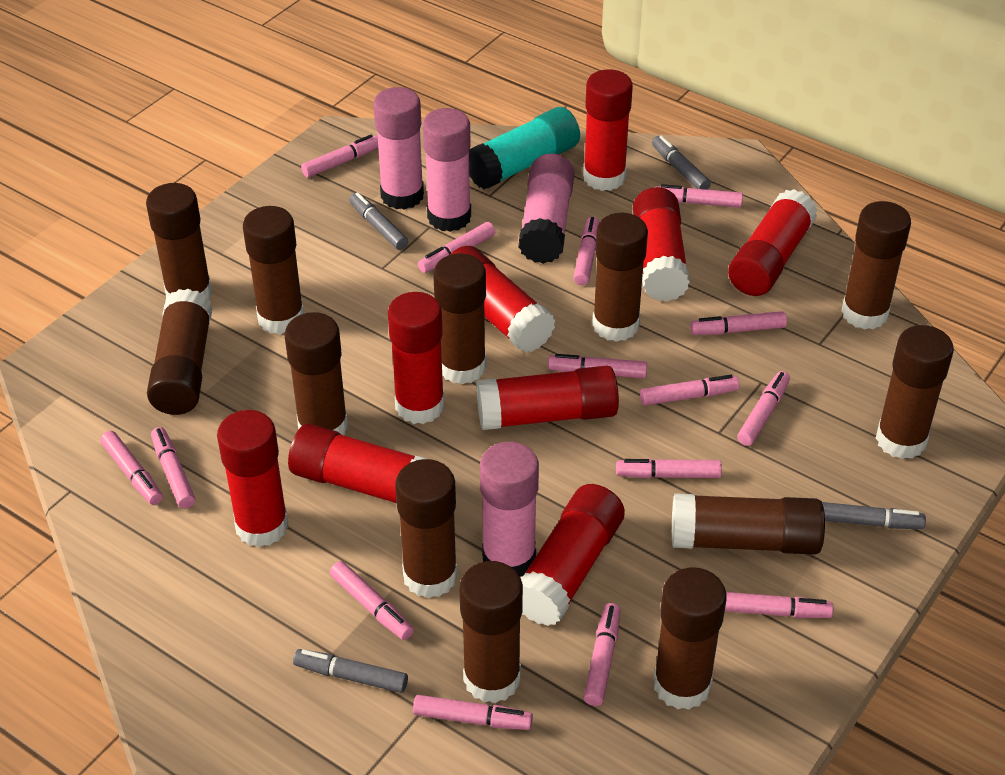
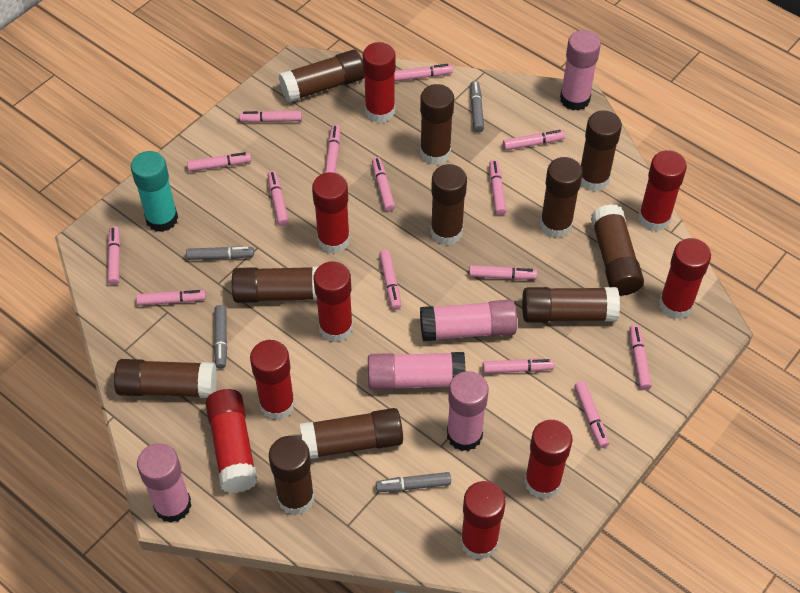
brown glue stick: 12 -> 11
pink glue stick: 4 -> 5

